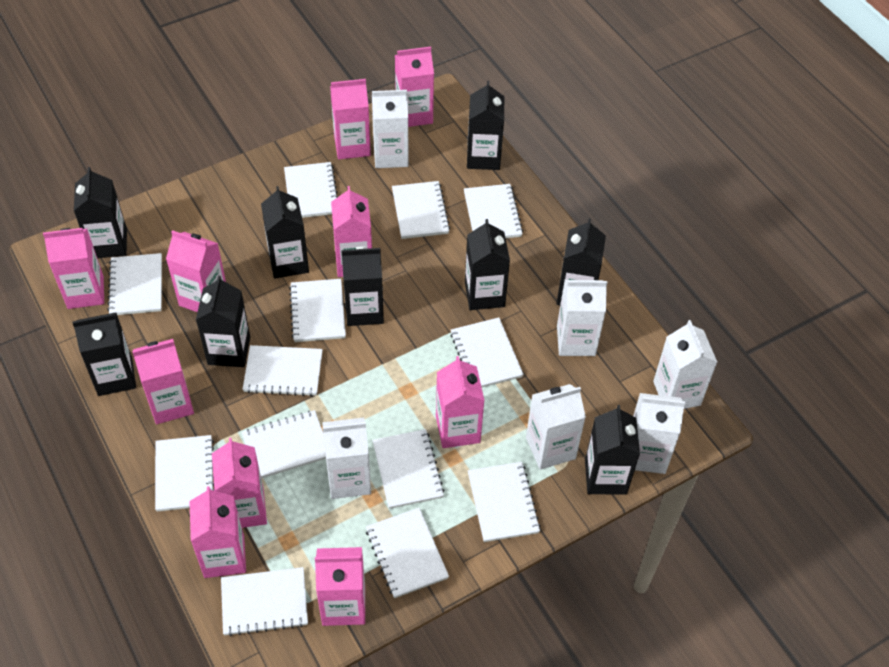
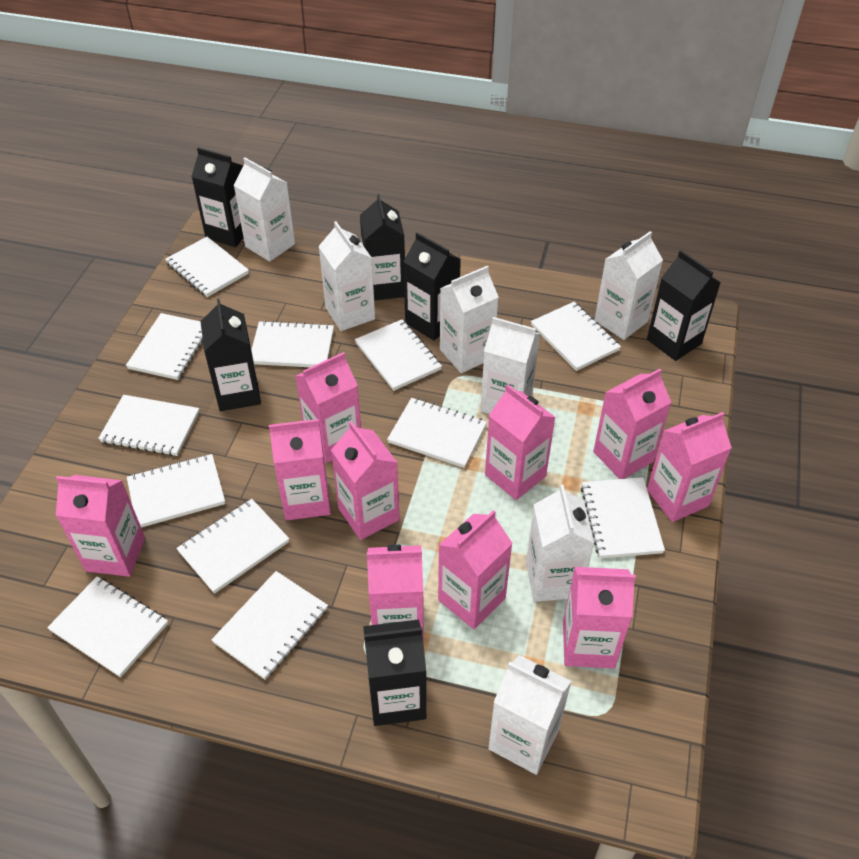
black carton: 9 -> 6
white carton: 6 -> 7
white notebook: 13 -> 12

